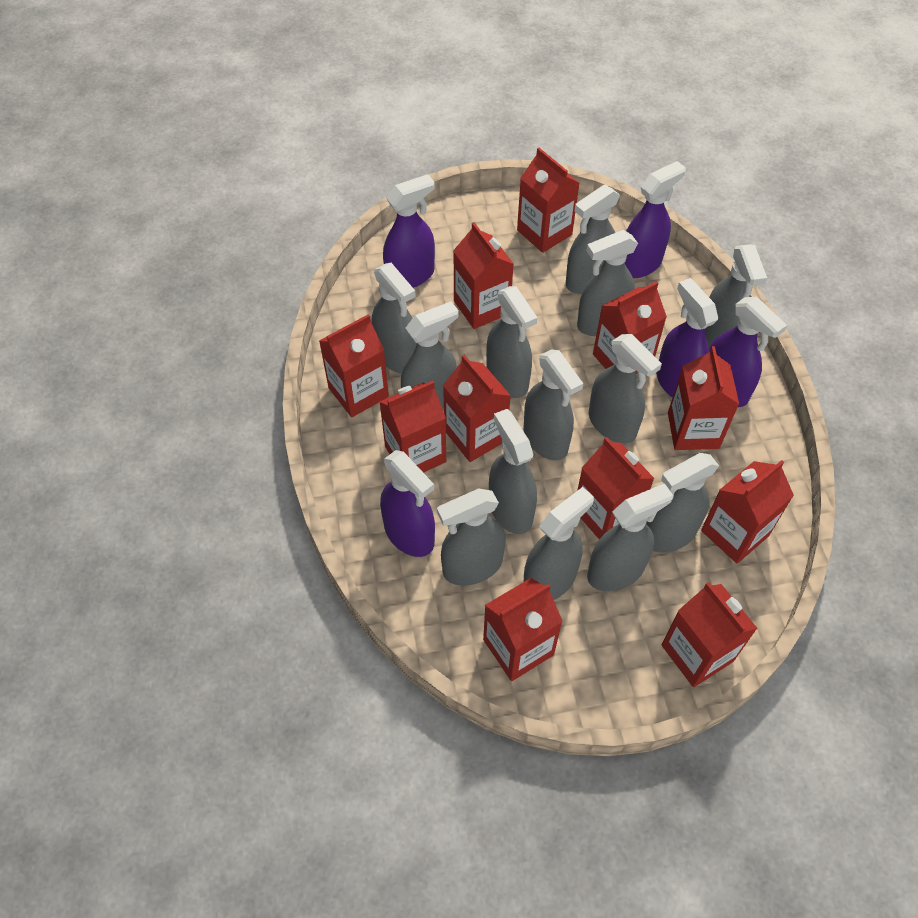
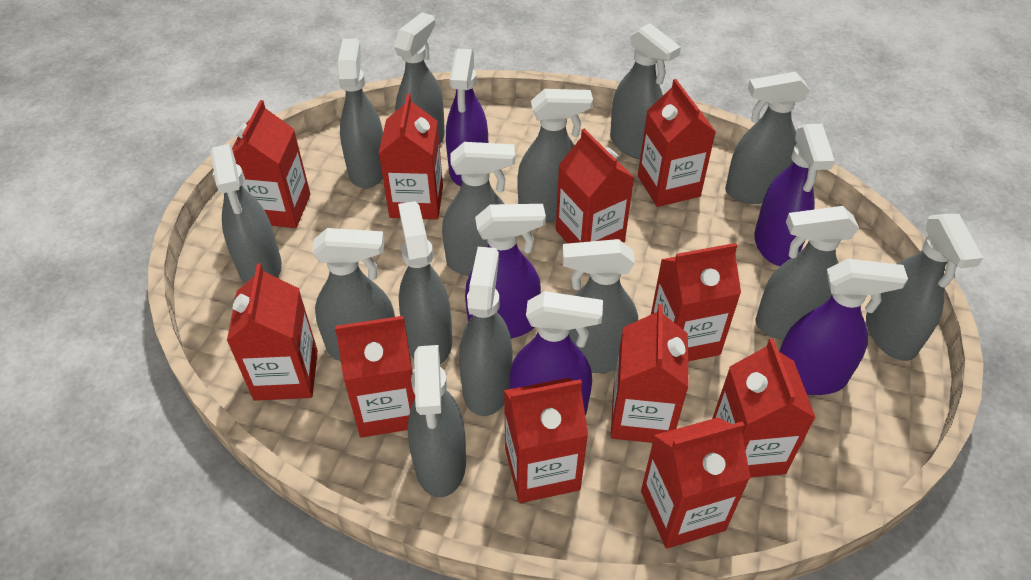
grey spray bottle: 13 -> 14

